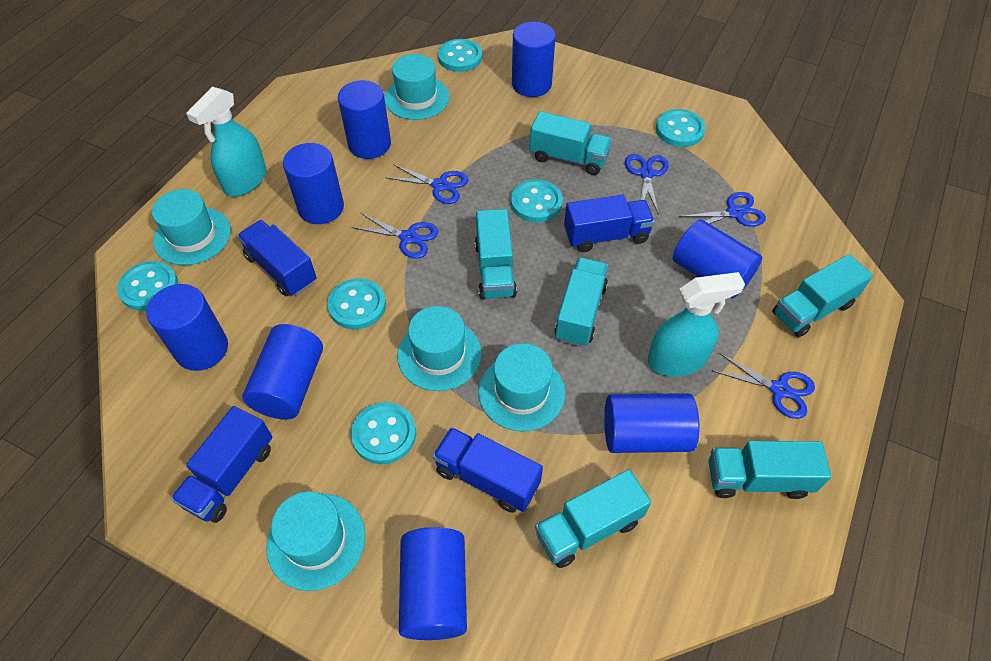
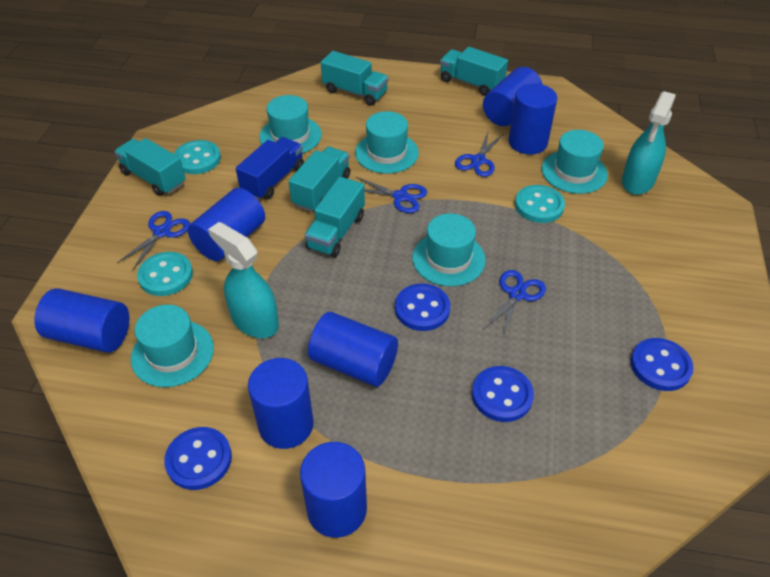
blue button: 0 -> 4
blue cylinder: 8 -> 7
blue scissors: 5 -> 4
blue truck: 4 -> 1
turquoise button: 6 -> 3
turquoise truck: 6 -> 5

